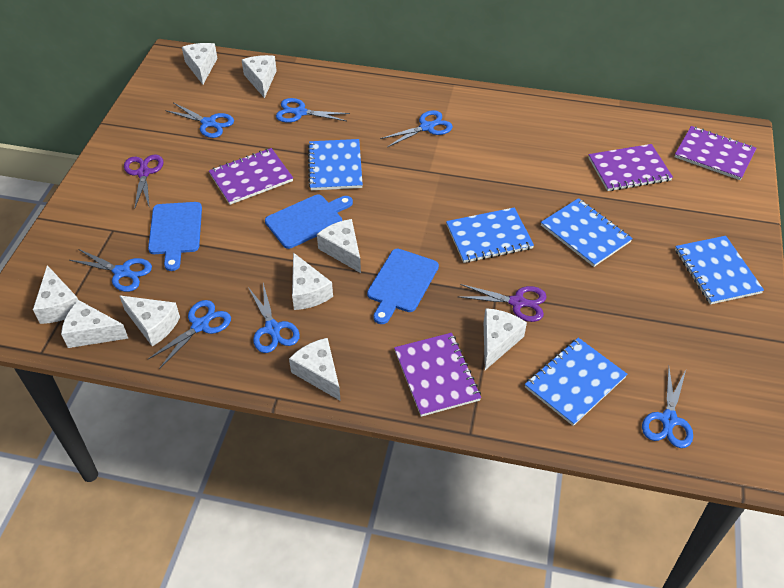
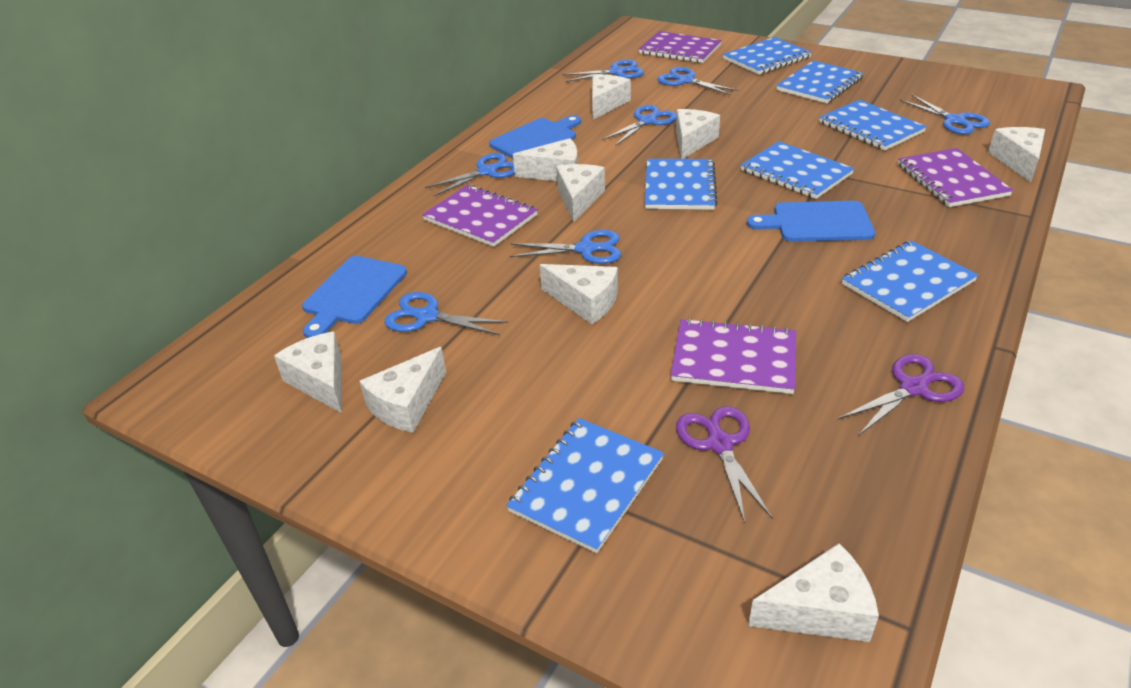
blue notebook: 5 -> 7

